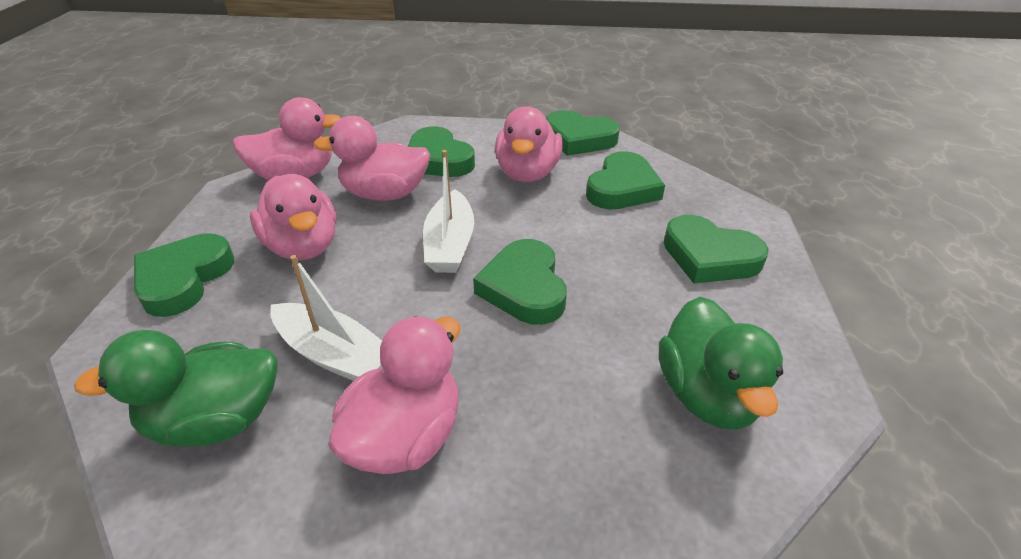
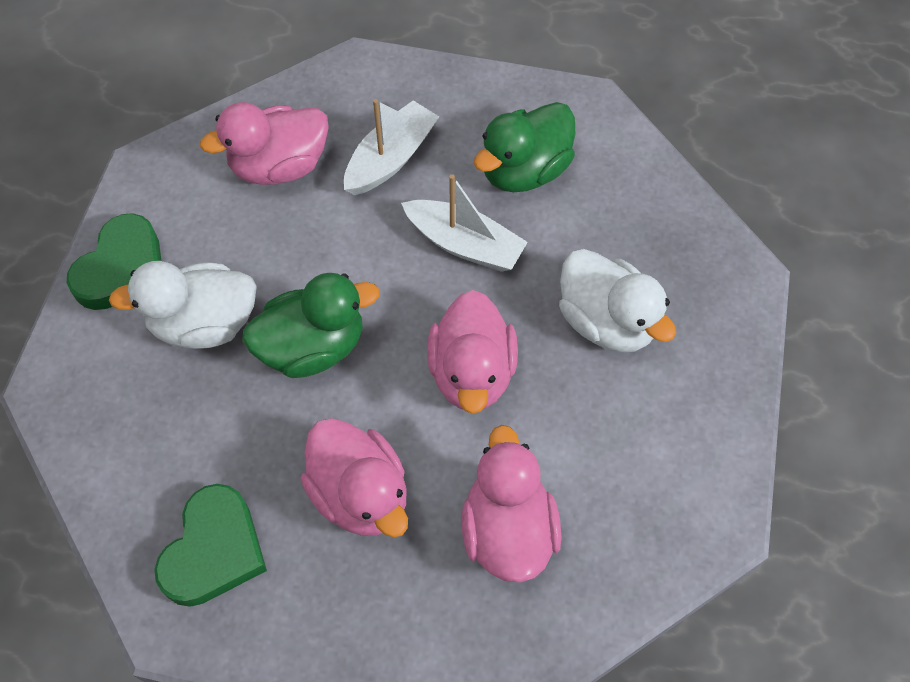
green heart: 6 -> 2
pink duck: 5 -> 4
white duck: 0 -> 2

